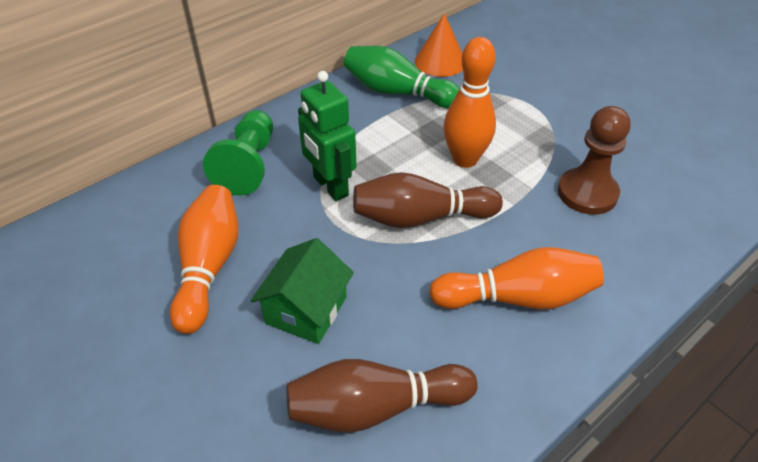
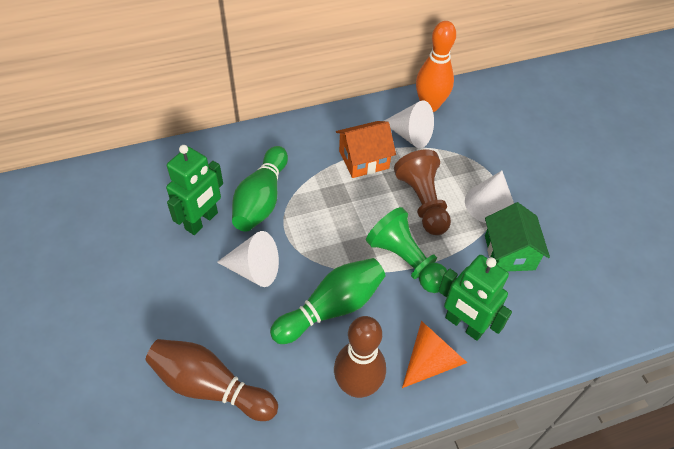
green bowling pin: 1 -> 2
green robot: 1 -> 2
orange bowling pin: 3 -> 1
orange house: 0 -> 1
white cone: 0 -> 3

